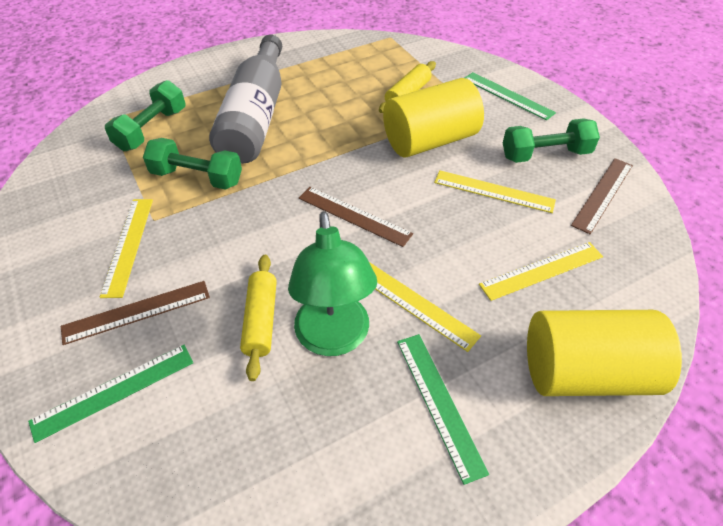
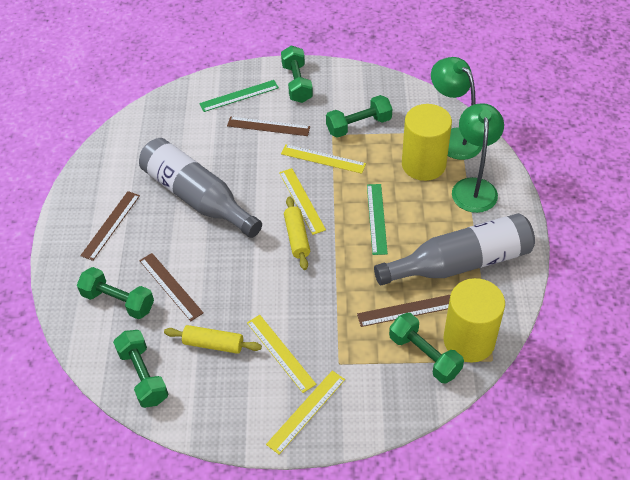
brown ruler: 3 -> 4
green dumbbell: 3 -> 5
green lamp: 1 -> 2
green ruler: 3 -> 2
grey bottle: 1 -> 2

